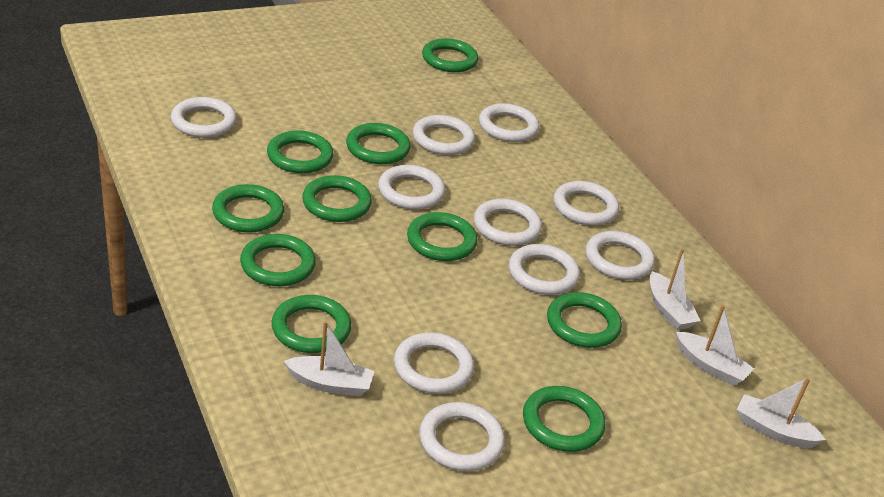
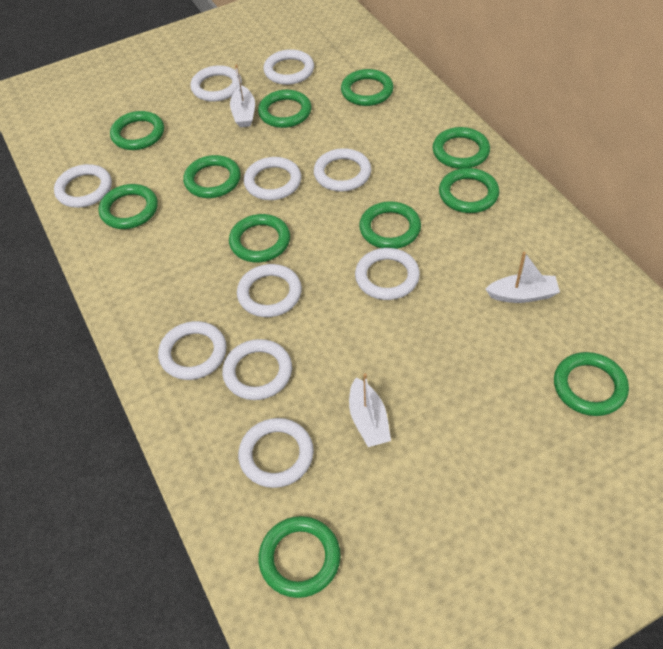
green ring: 10 -> 11
white boat: 4 -> 3

